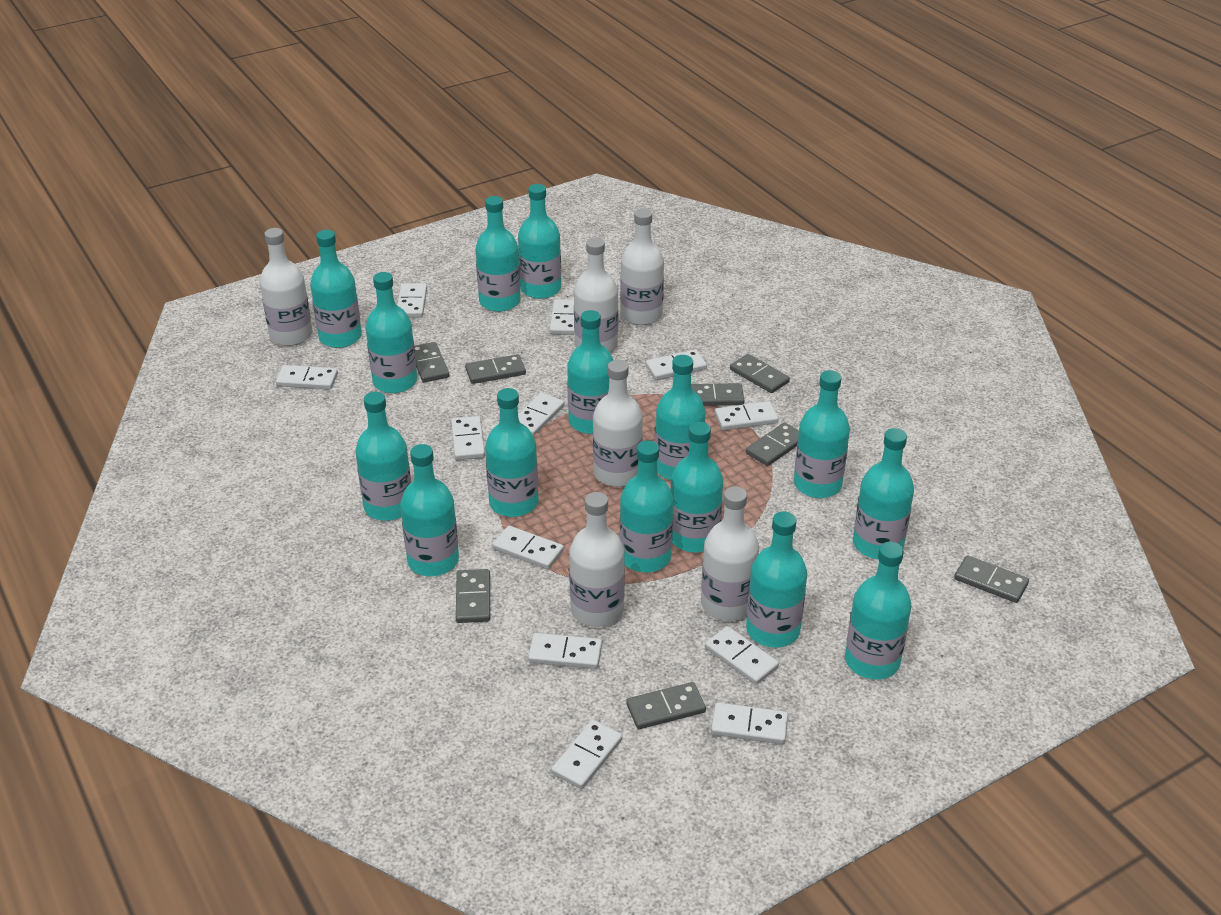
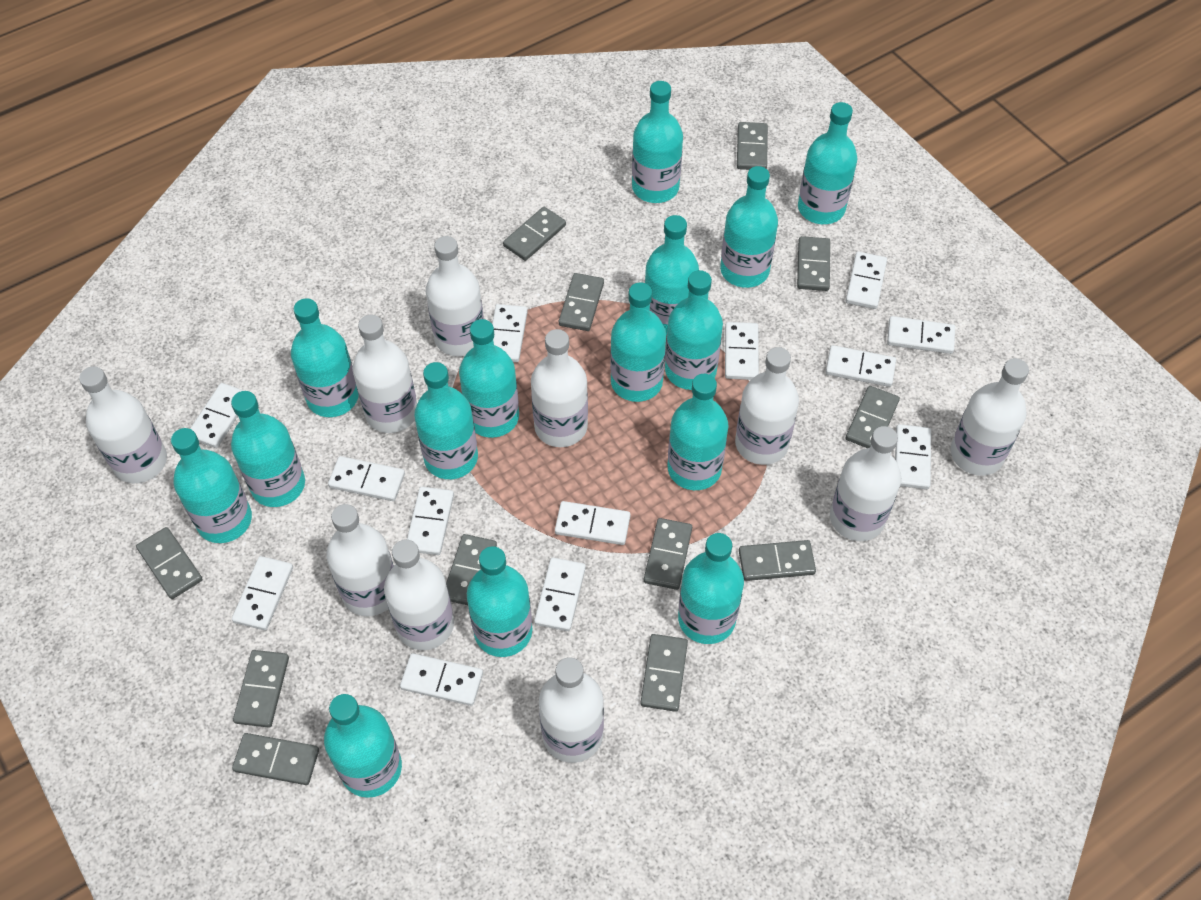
grey domino: 8 -> 12
white bottle: 6 -> 10
white domino: 12 -> 13

